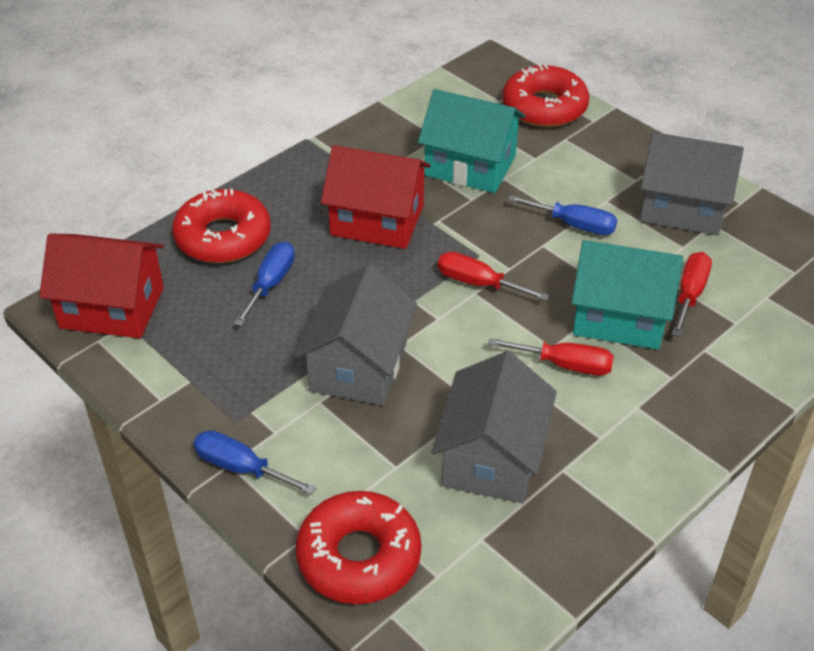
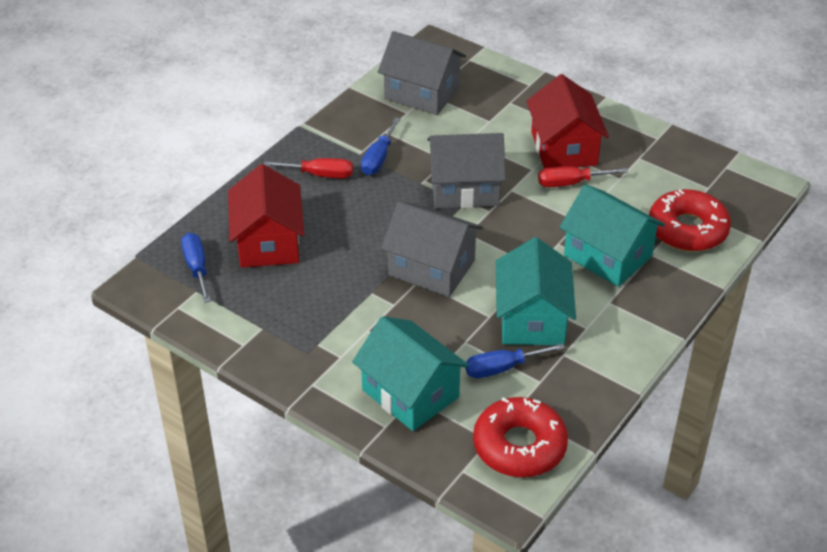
red donut: 3 -> 2
red screwdriver: 3 -> 2
turquoise house: 2 -> 3

